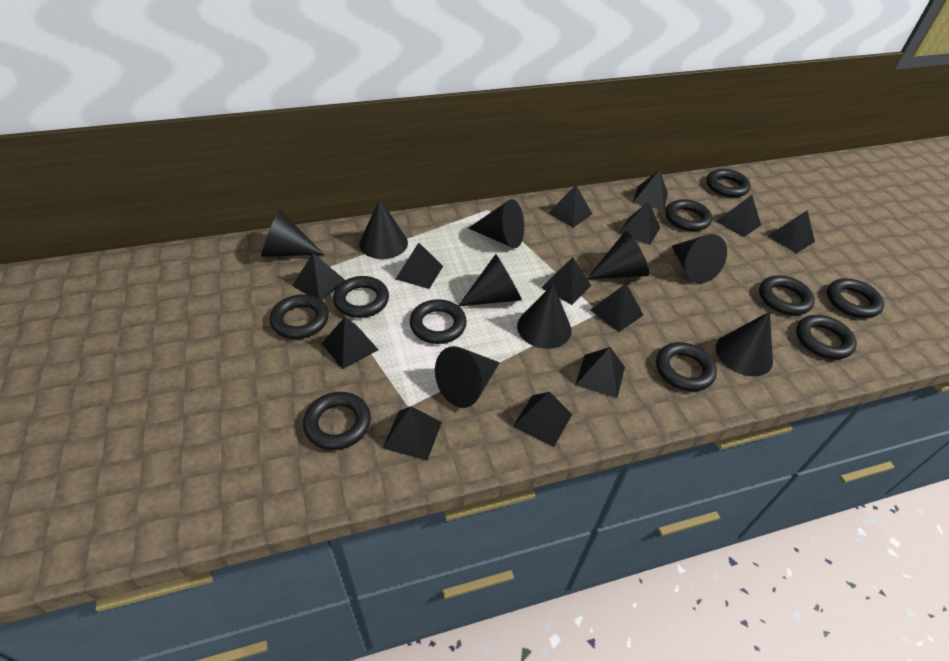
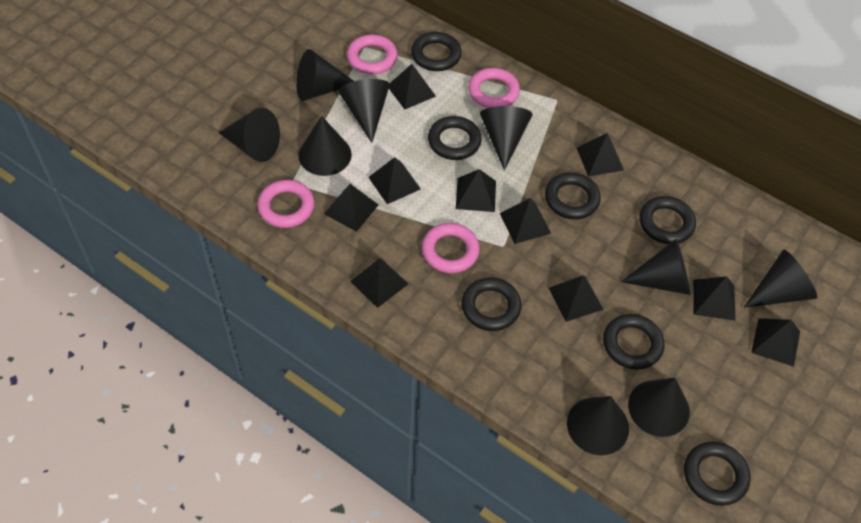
black pyramid: 13 -> 10
black ring: 10 -> 7
pink ring: 0 -> 4

